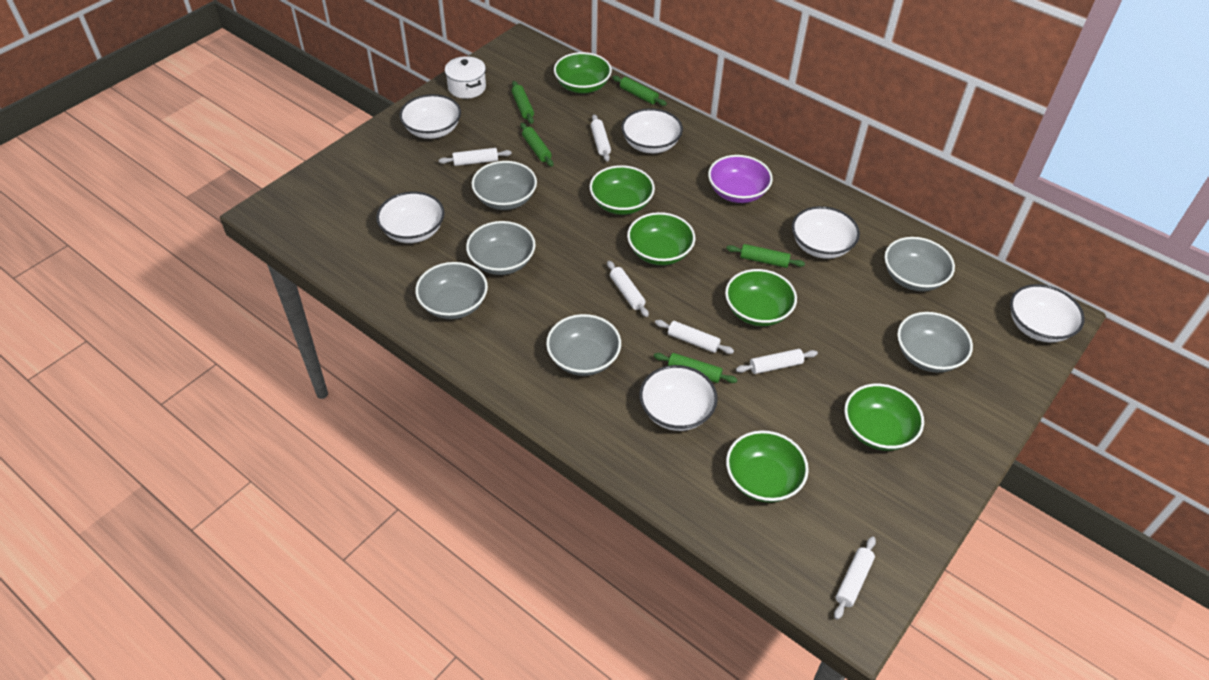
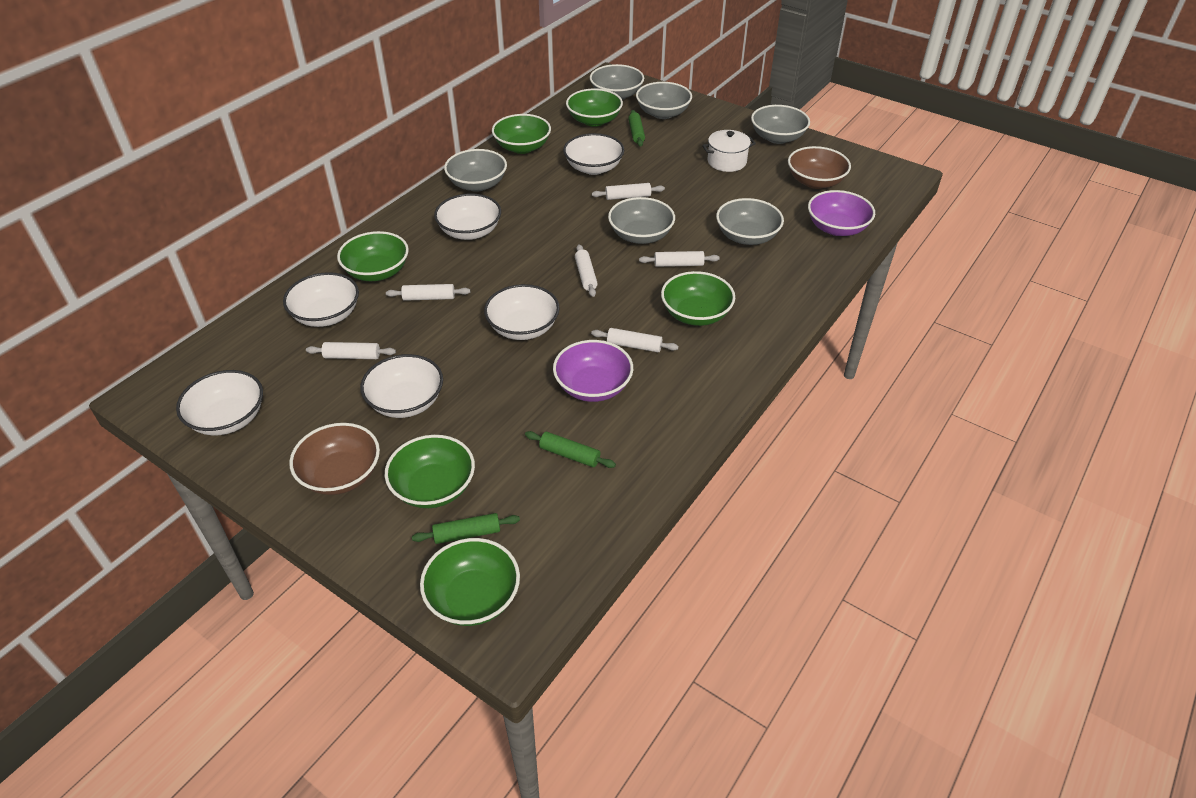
brown bowl: 0 -> 2
green rolling pin: 5 -> 3
purple bowl: 1 -> 2

